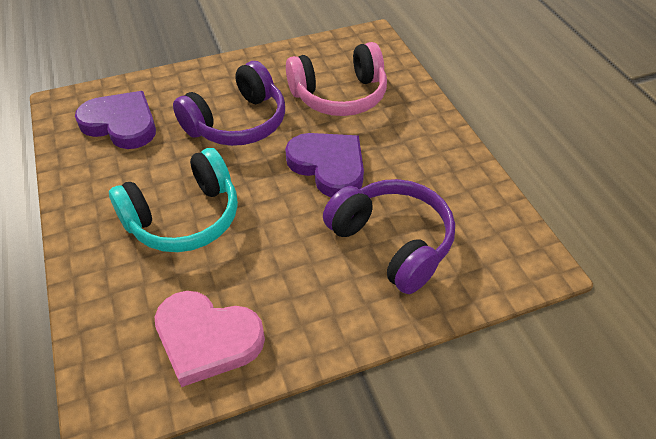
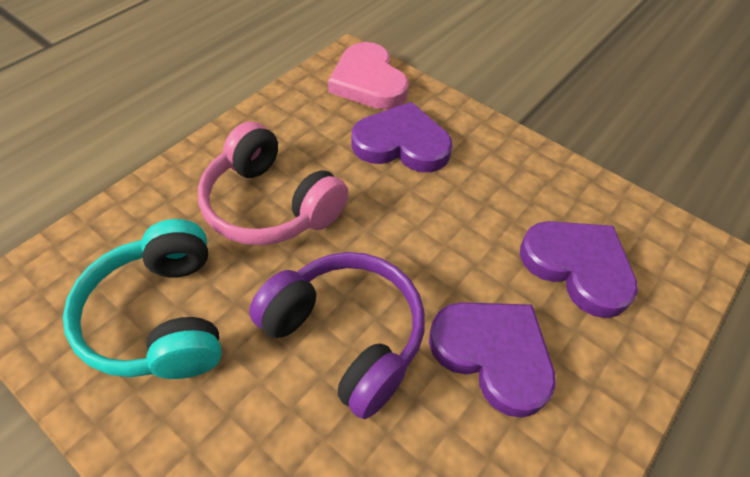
purple headphones: 2 -> 1
purple heart: 2 -> 3

